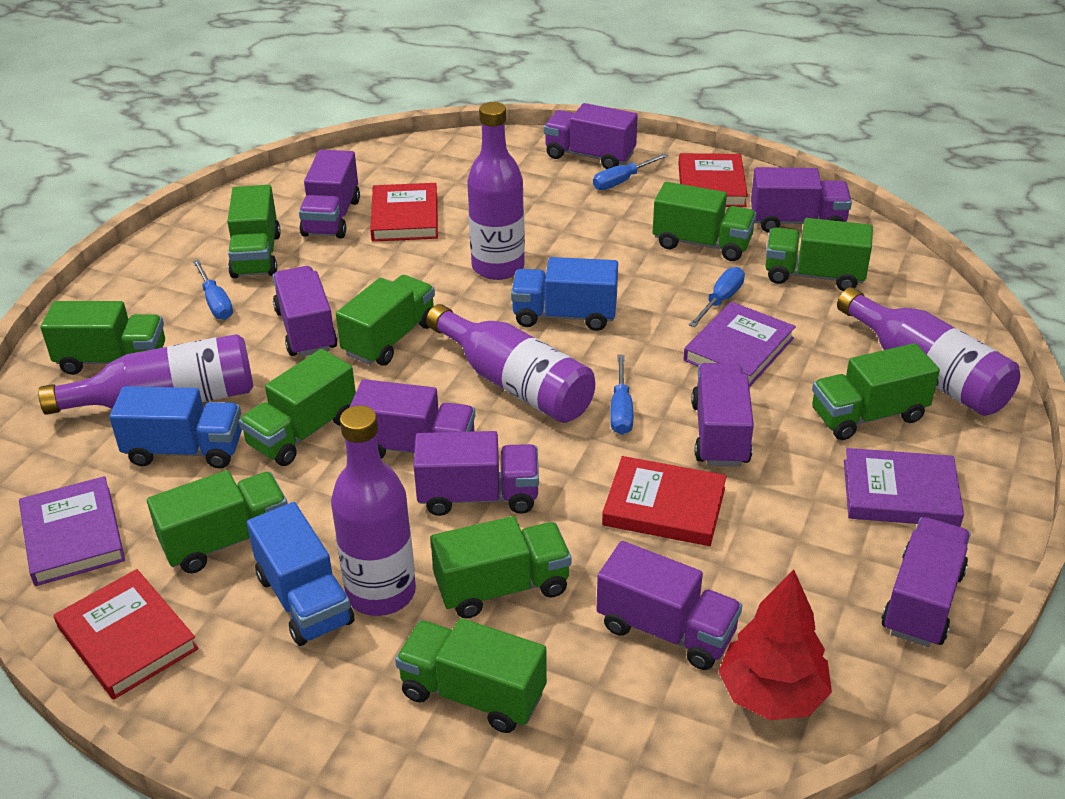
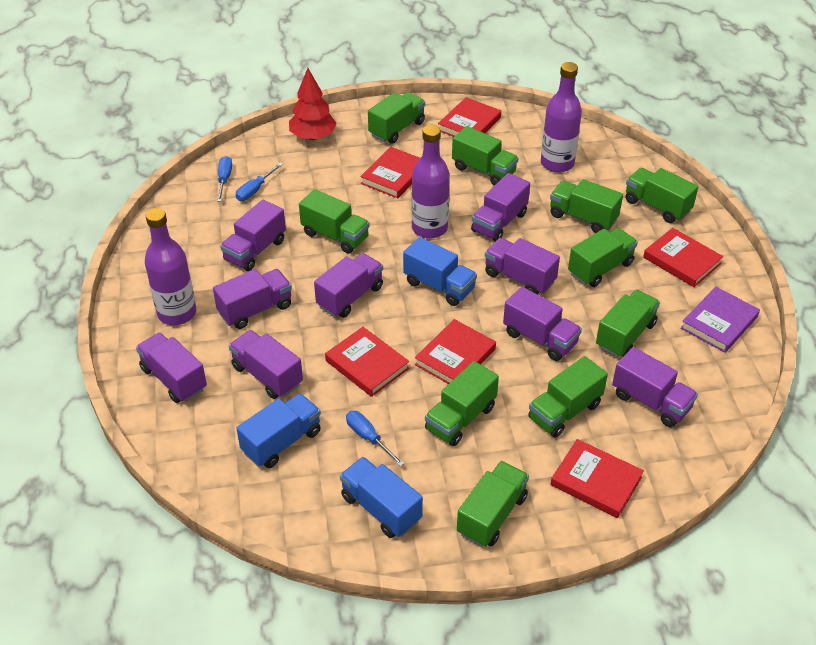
blue screwdriver: 4 -> 3
purple book: 3 -> 1
purple bottle: 5 -> 3
red book: 4 -> 6

